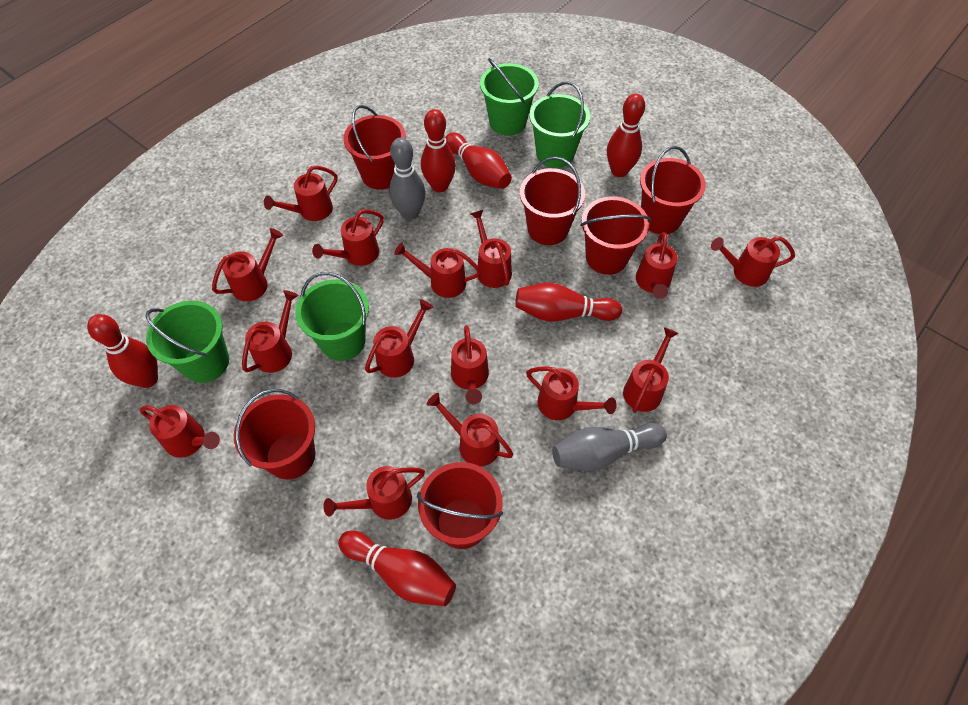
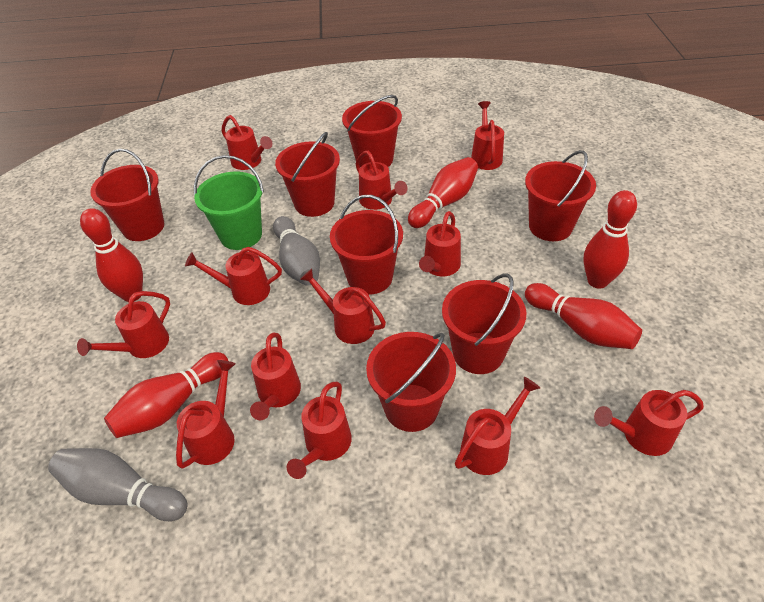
green bucket: 4 -> 1
red bowling pin: 6 -> 5
red bucket: 6 -> 7
red watering can: 15 -> 12

